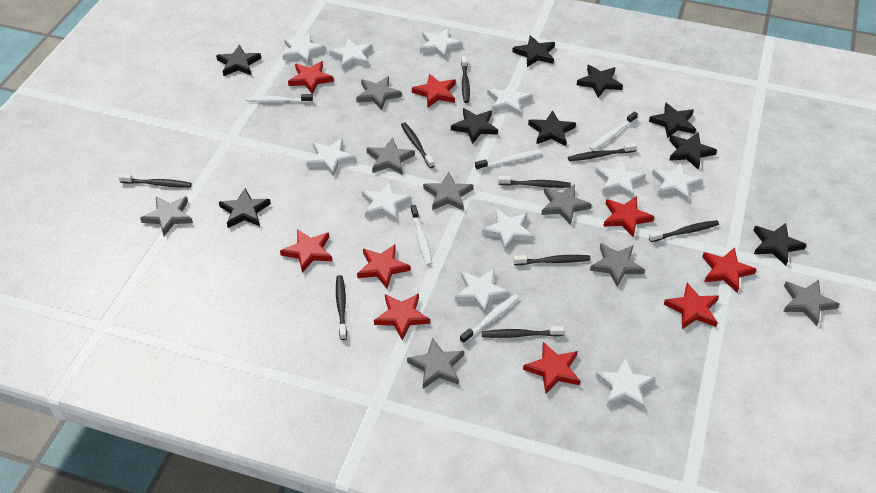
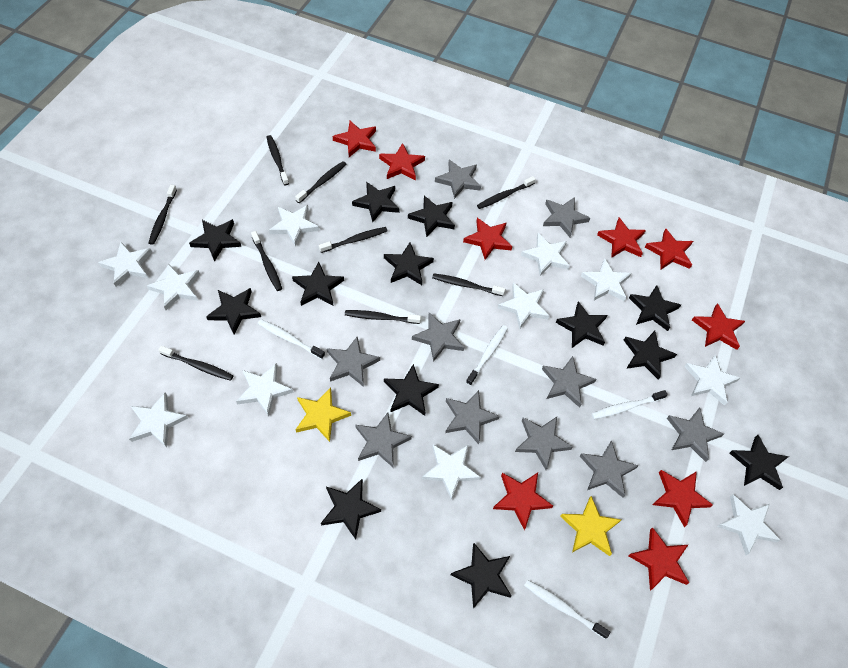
black star: 9 -> 13
grey star: 8 -> 10
white toothbrush: 5 -> 4
yellow star: 0 -> 2

